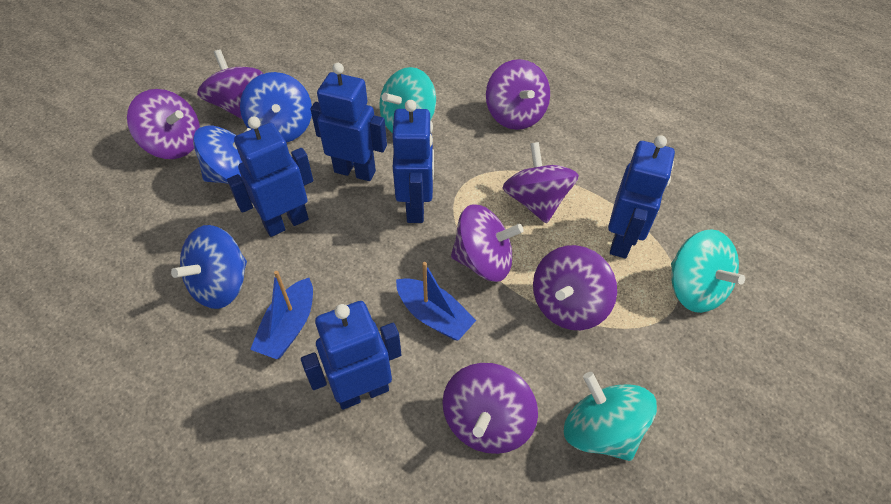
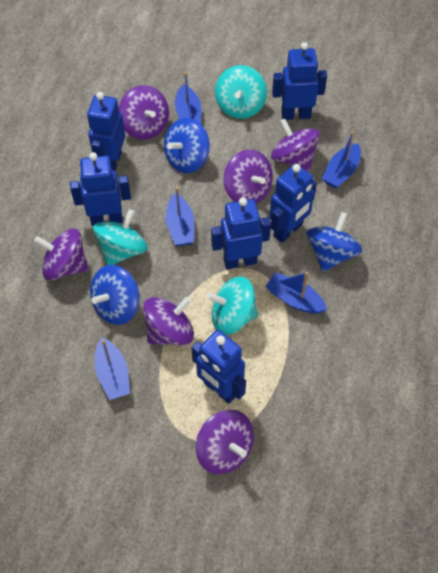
blue boat: 2 -> 5
blue robot: 5 -> 6
purple spinning top: 7 -> 6

